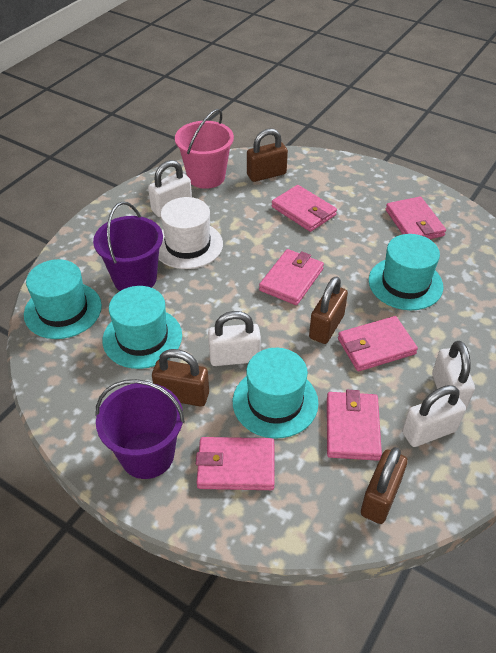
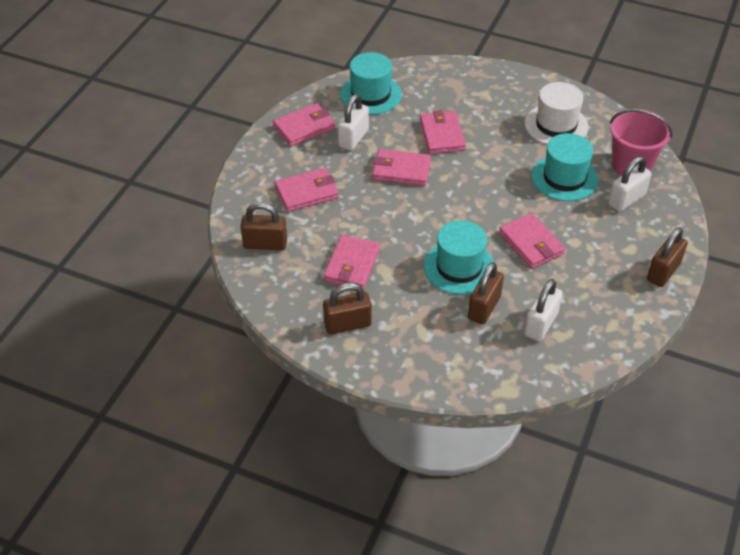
purple bucket: 2 -> 0
turquoise hat: 4 -> 3
white padlock: 4 -> 3

